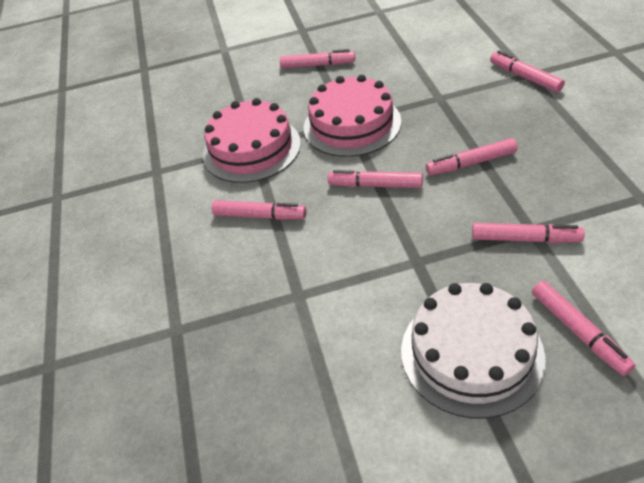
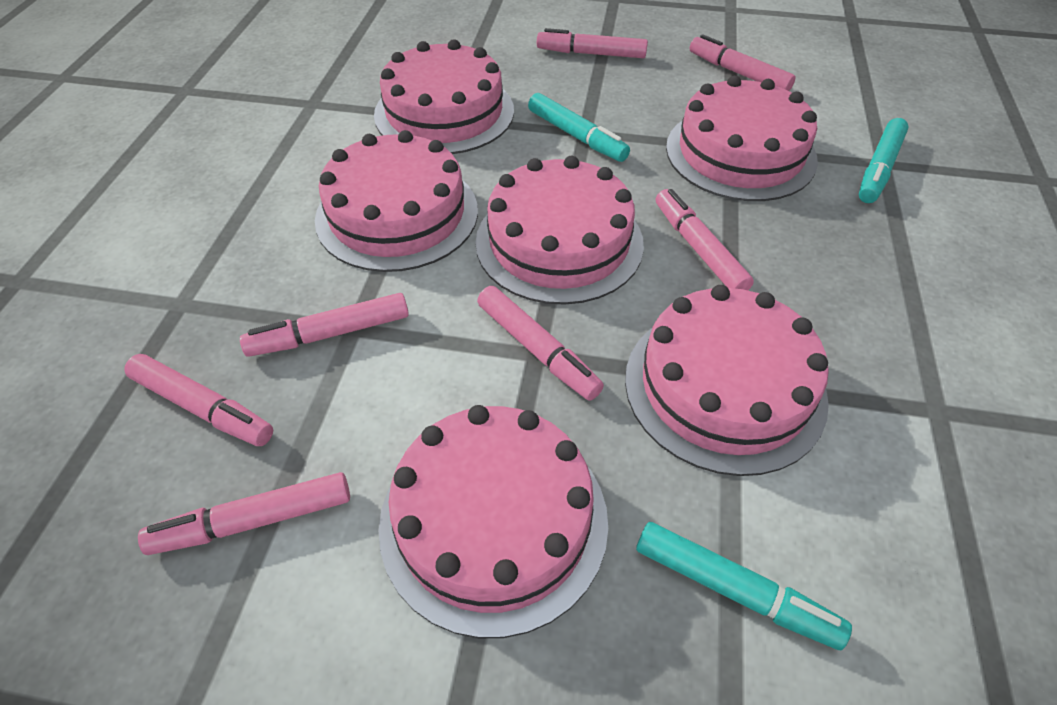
pink cake: 2 -> 6
turquoise marker: 0 -> 3
white cake: 1 -> 0

